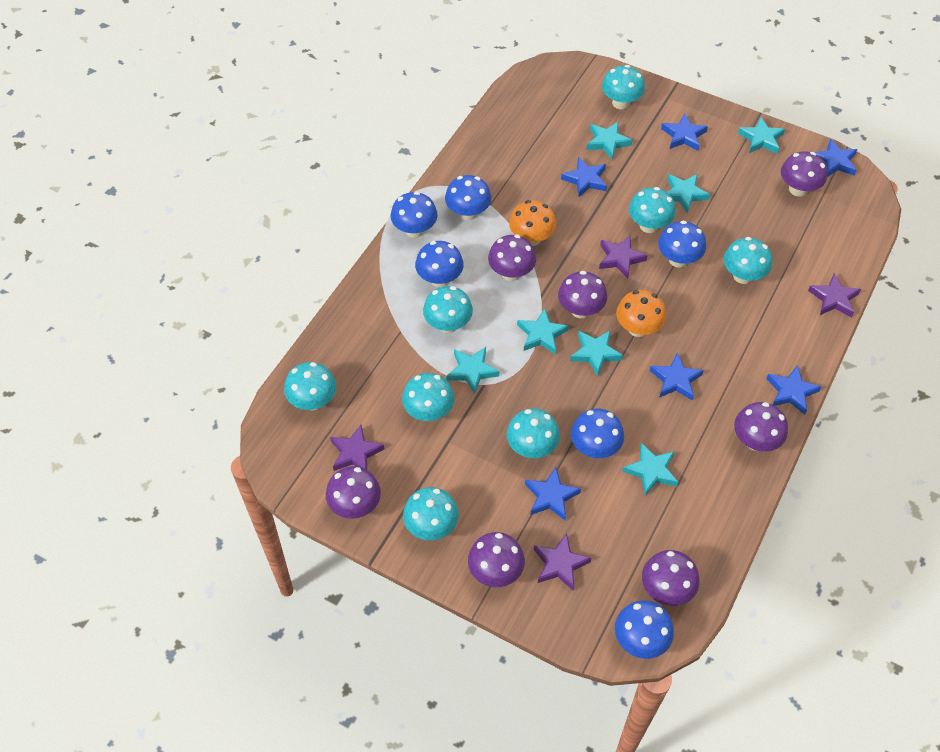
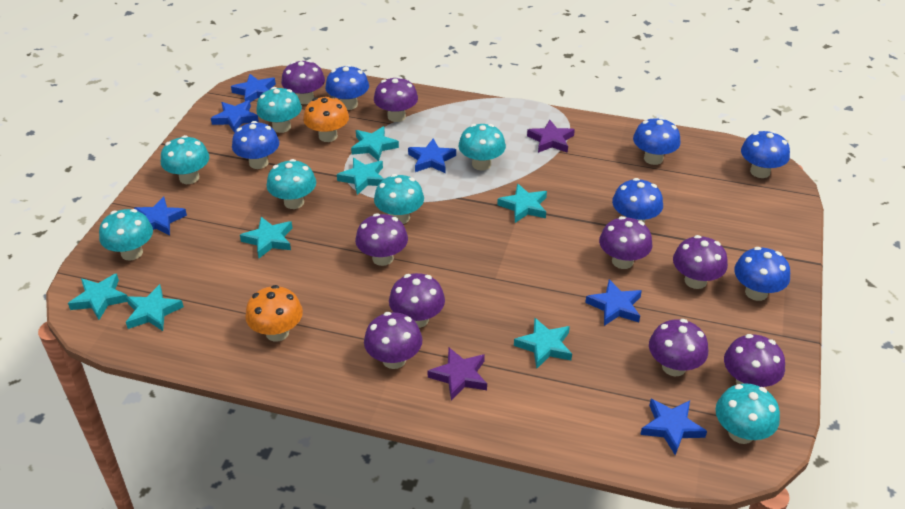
purple mushroom: 7 -> 9
purple star: 4 -> 2
turquoise mushroom: 8 -> 7

